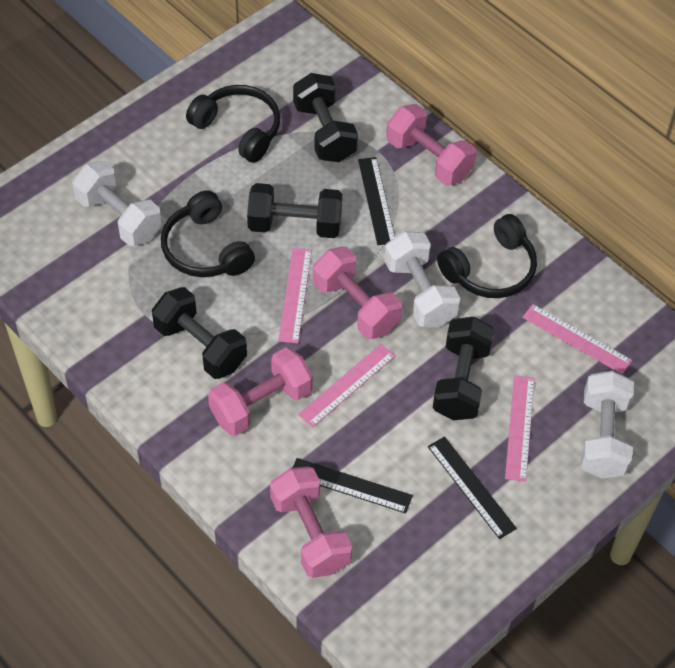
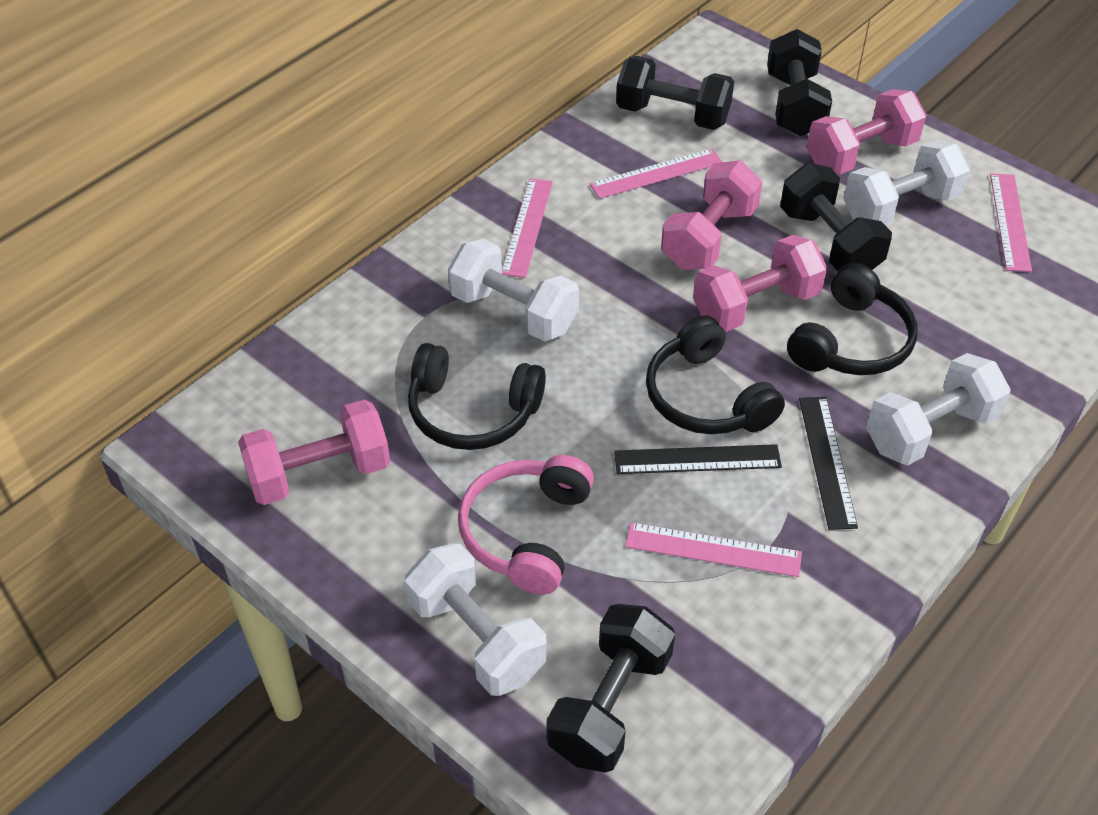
black ruler: 3 -> 2
pink headphones: 0 -> 1
white dumbbell: 3 -> 4

